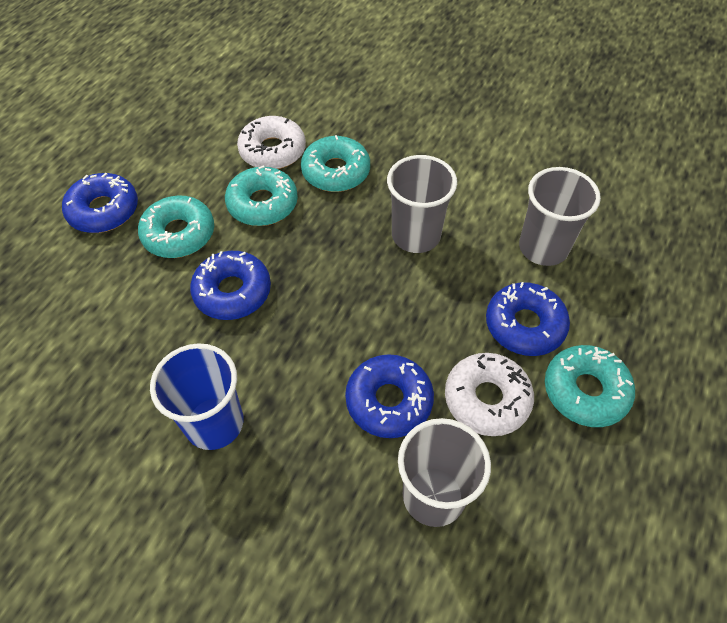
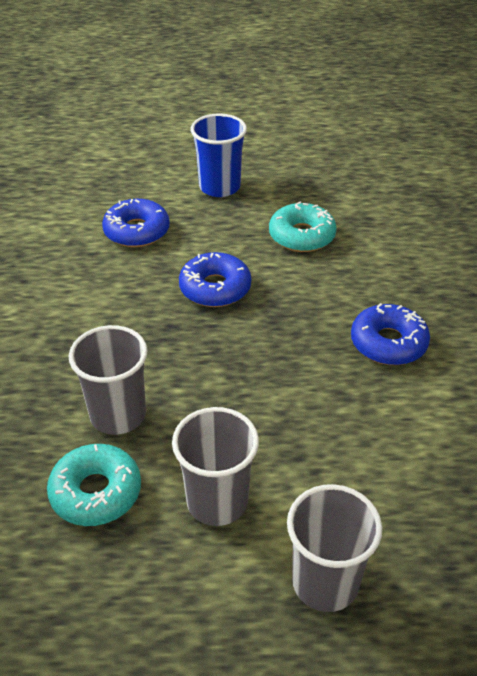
blue donut: 4 -> 3
turquoise donut: 4 -> 2
white donut: 2 -> 0

